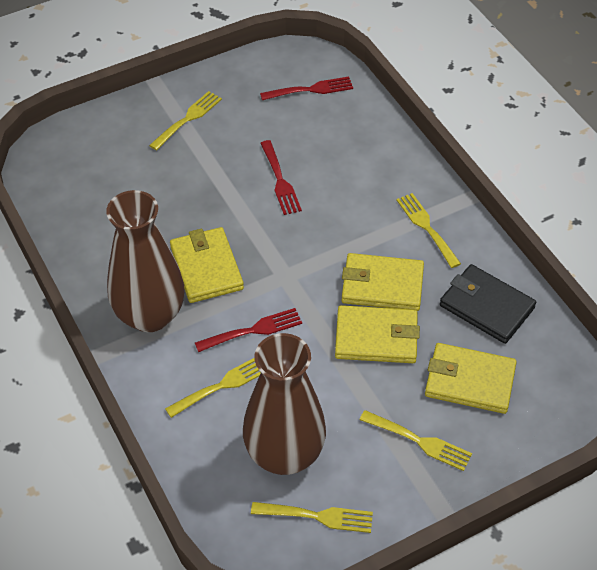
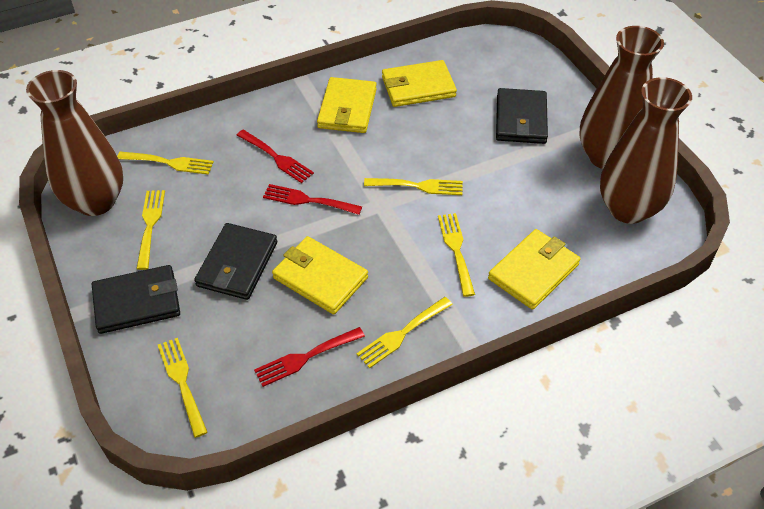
black wallet: 1 -> 3
brown vase: 2 -> 3
yellow fork: 5 -> 6

